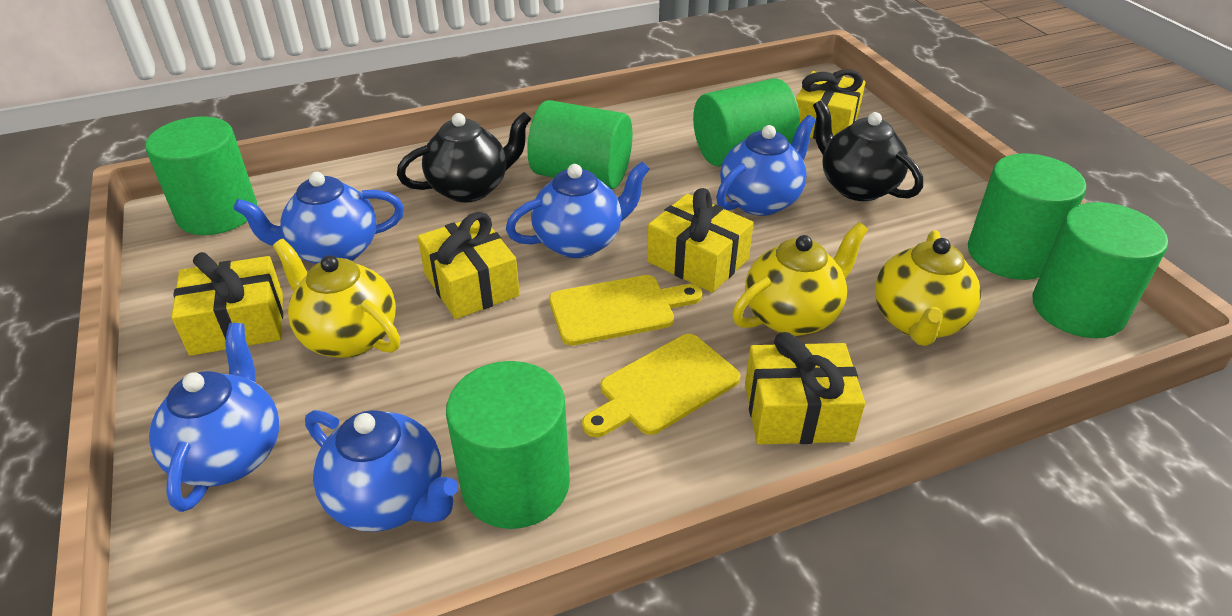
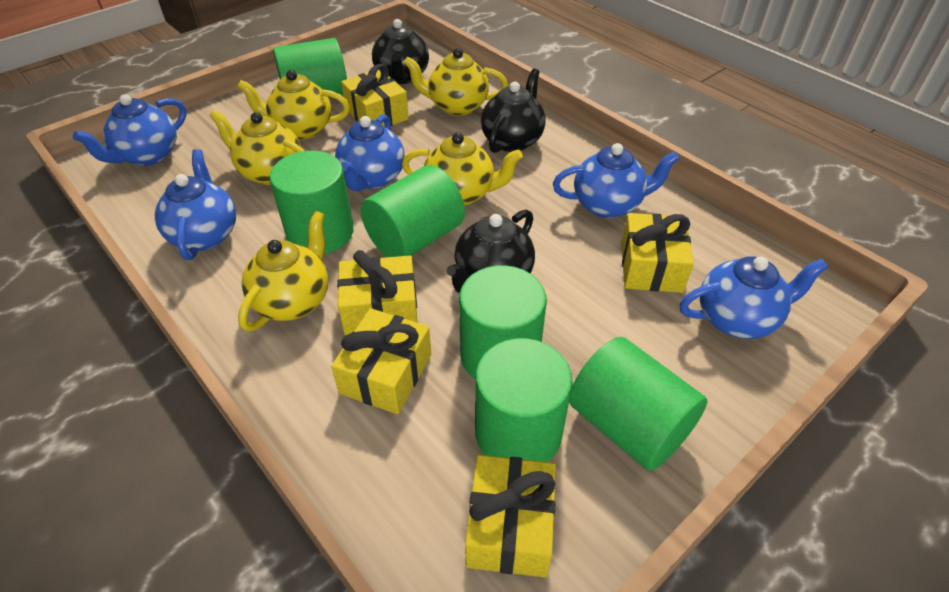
black teapot: 2 -> 3
yellow cutting board: 2 -> 0
yellow teapot: 3 -> 5

